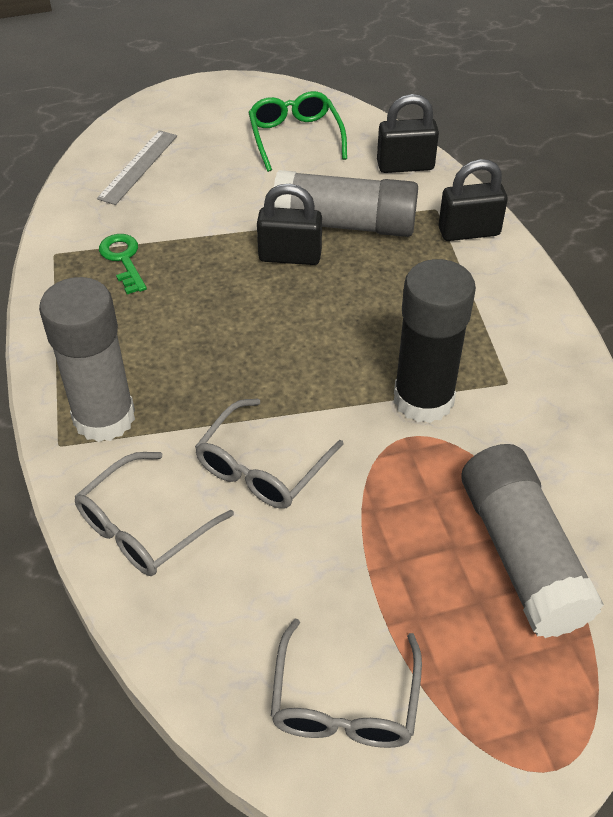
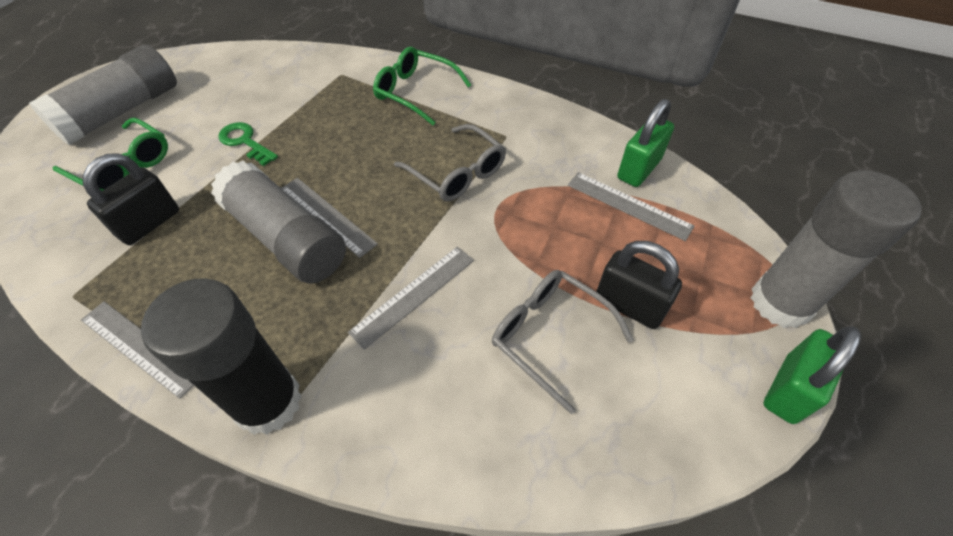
black padlock: 3 -> 2
green glasses: 1 -> 2
green padlock: 0 -> 2
grey glasses: 3 -> 2
grey ruler: 1 -> 4

